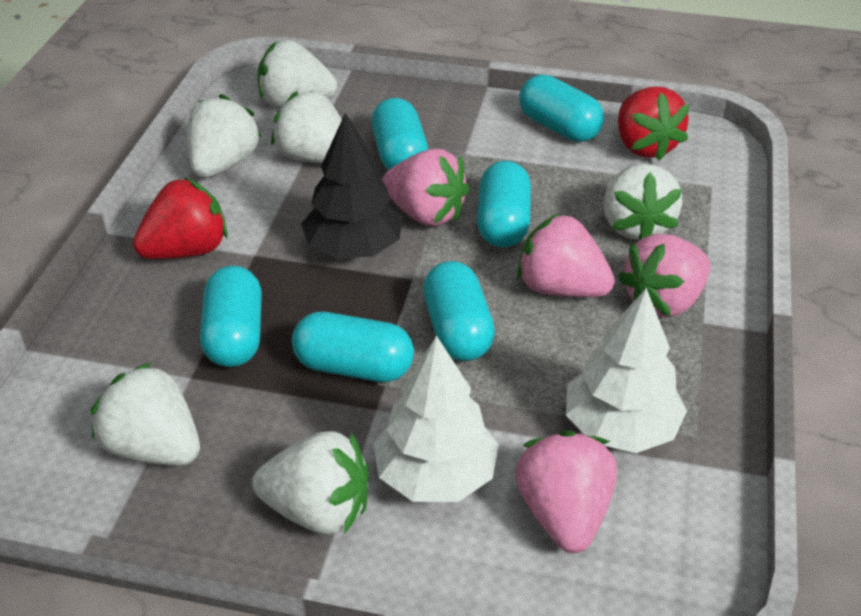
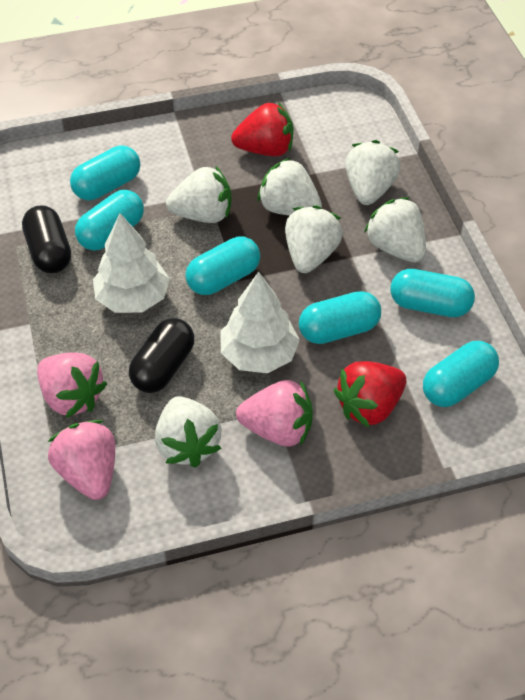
black capsule: 0 -> 2
black tree: 1 -> 0
pink strawberry: 4 -> 3

